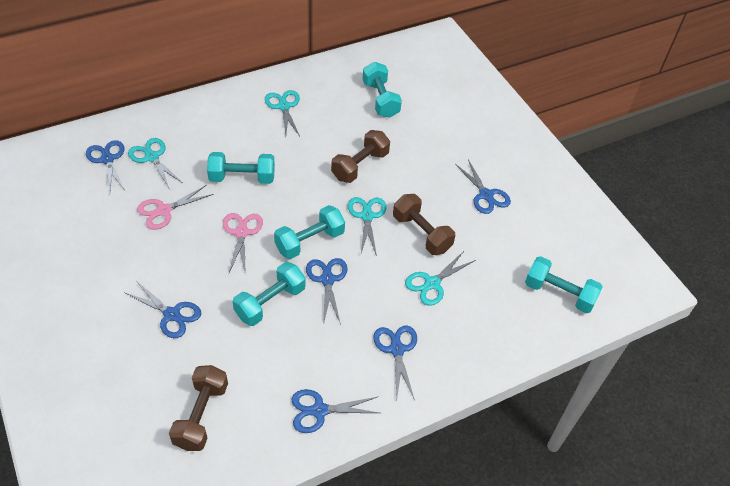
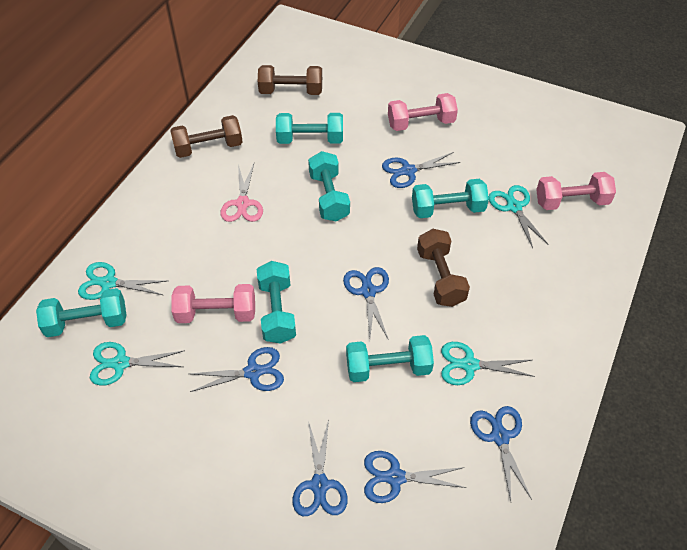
pink dumbbell: 0 -> 3
pink scissors: 2 -> 1
turquoise dumbbell: 5 -> 6

